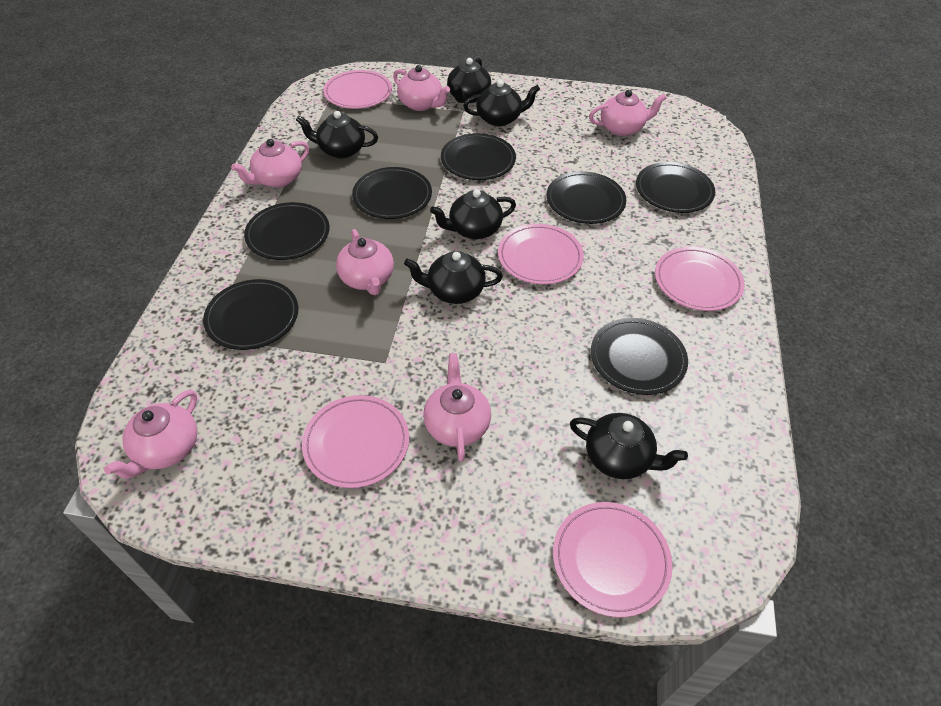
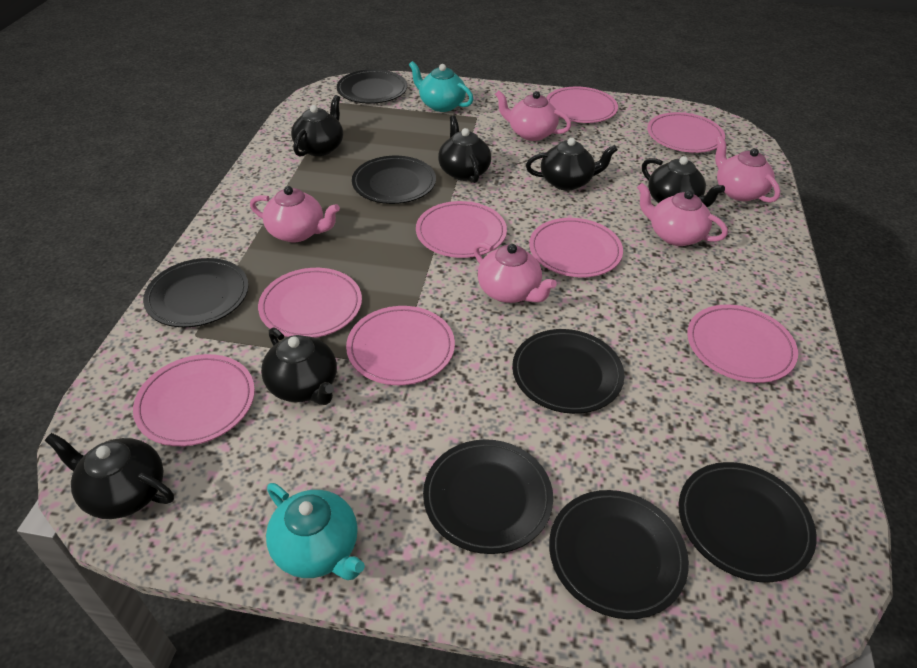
pink plate: 5 -> 8
pink teapot: 6 -> 5
turquoise teapot: 0 -> 2

